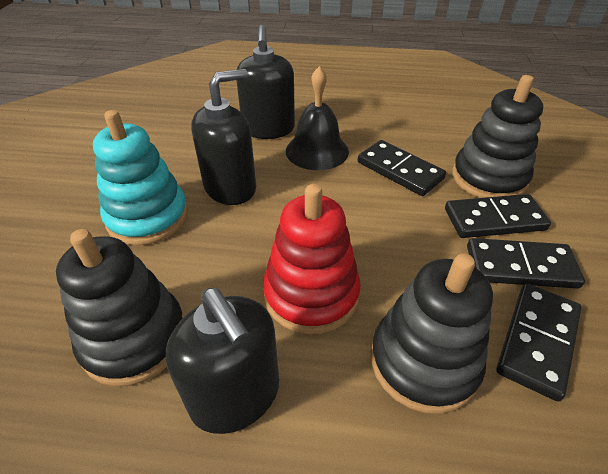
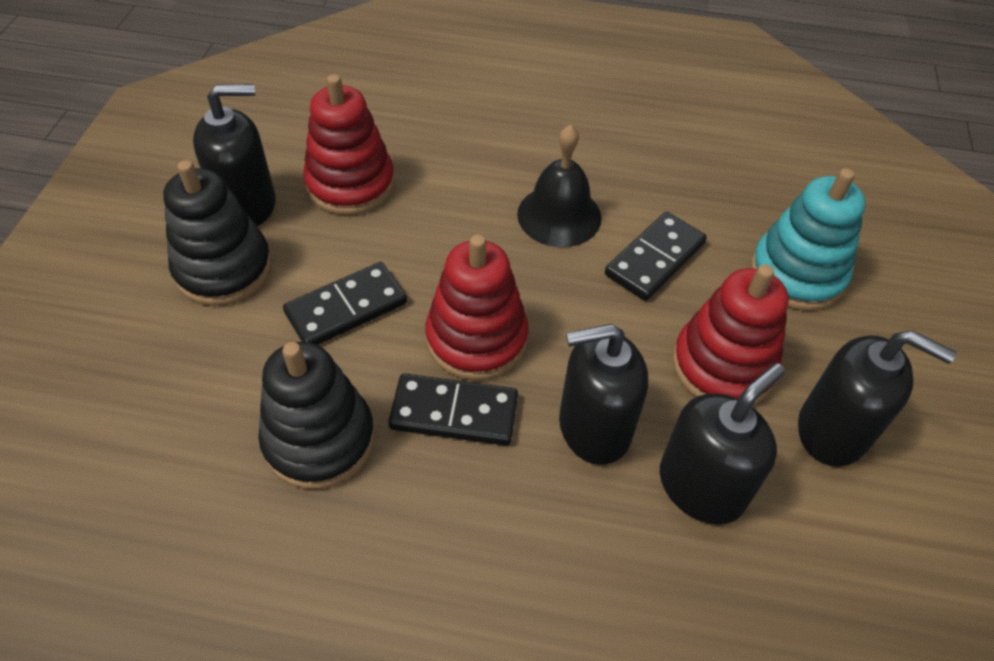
black domino: 4 -> 3
black soap dispenser: 3 -> 4
black stacking toy: 3 -> 2
red stacking toy: 1 -> 3

